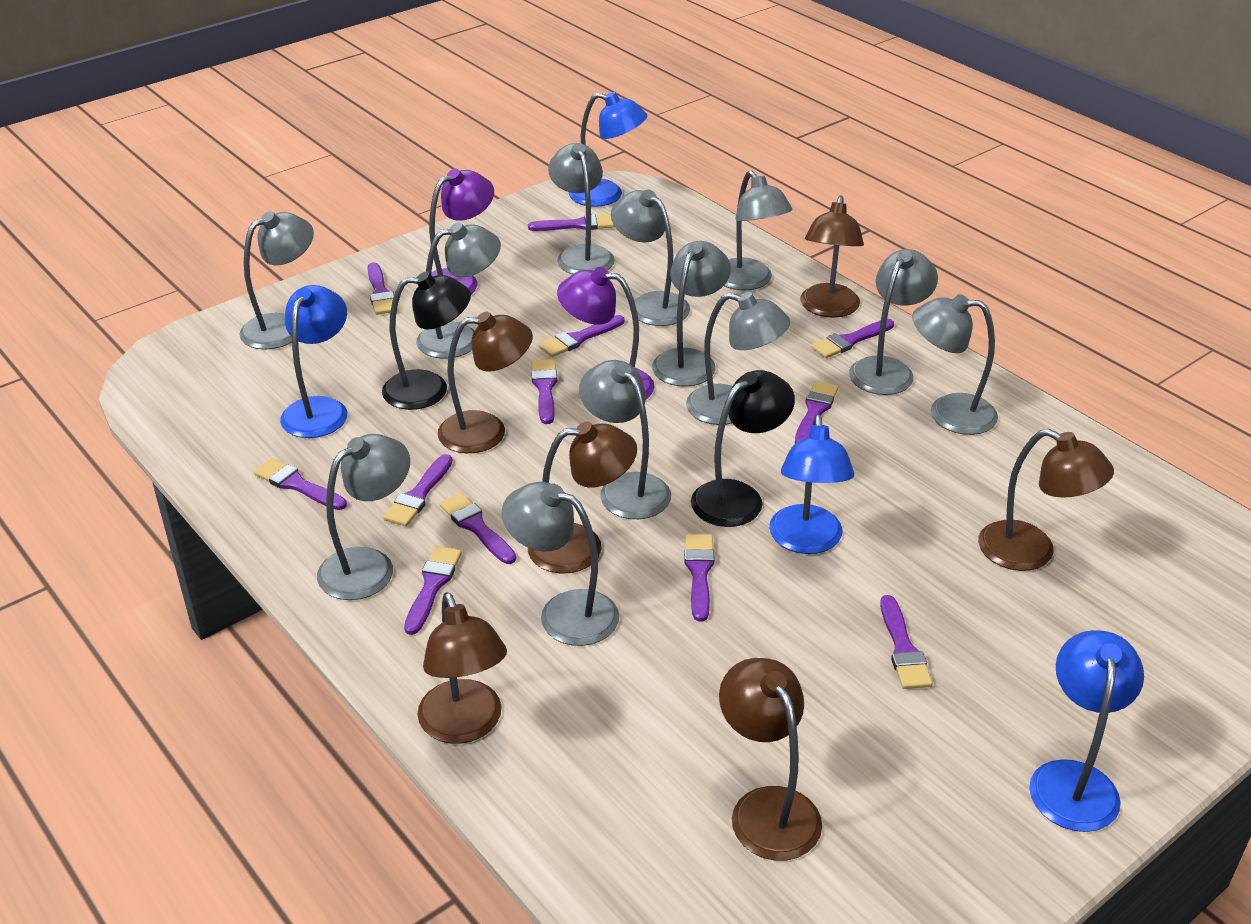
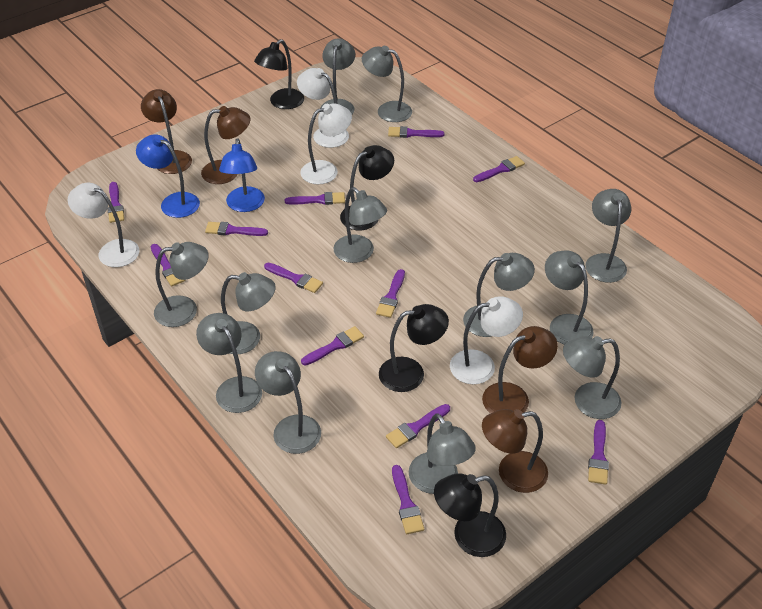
black lamp: 2 -> 4
blue lamp: 4 -> 2
brown lamp: 6 -> 4
purple lamp: 2 -> 0
white lamp: 0 -> 4

